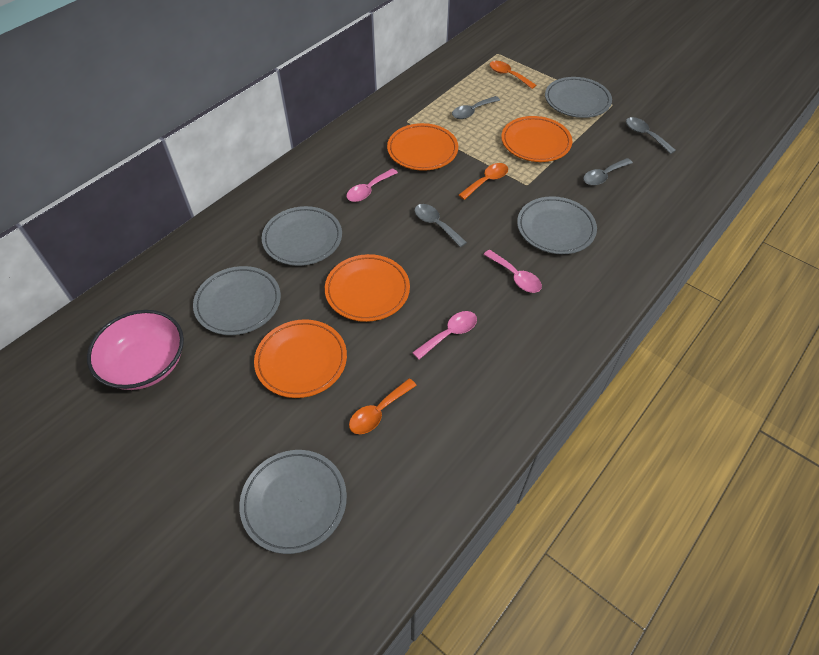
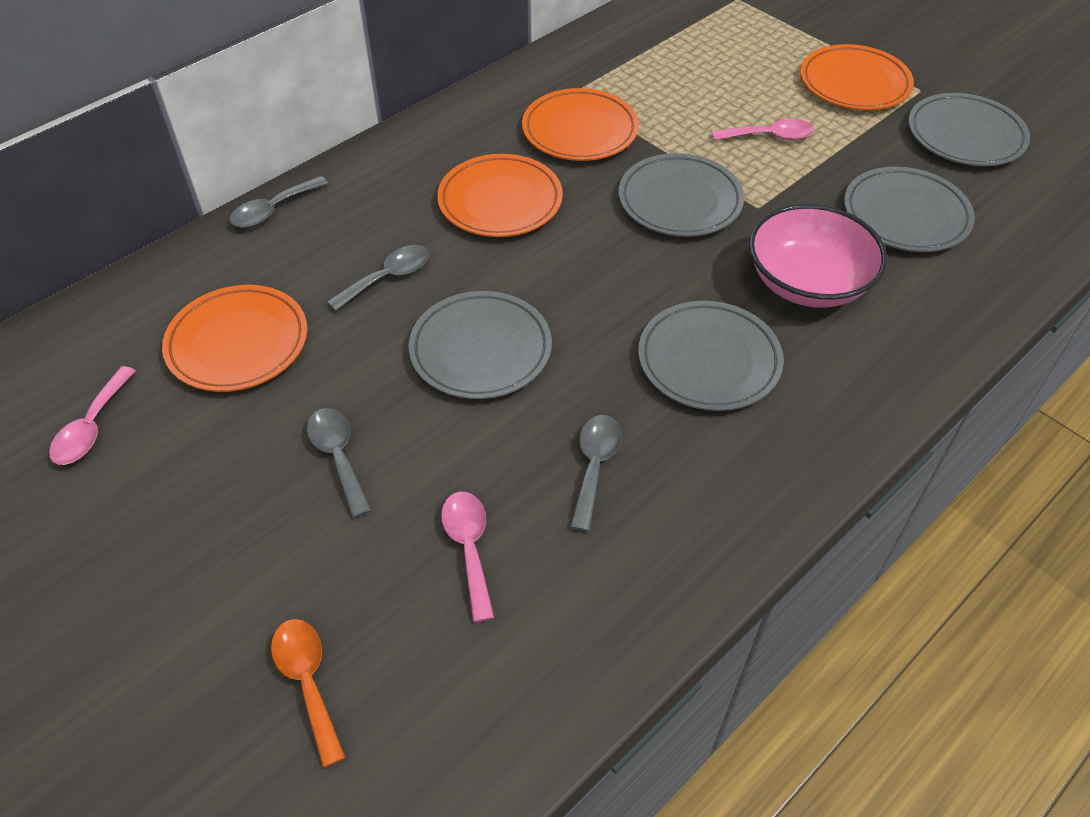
orange spoon: 3 -> 1

